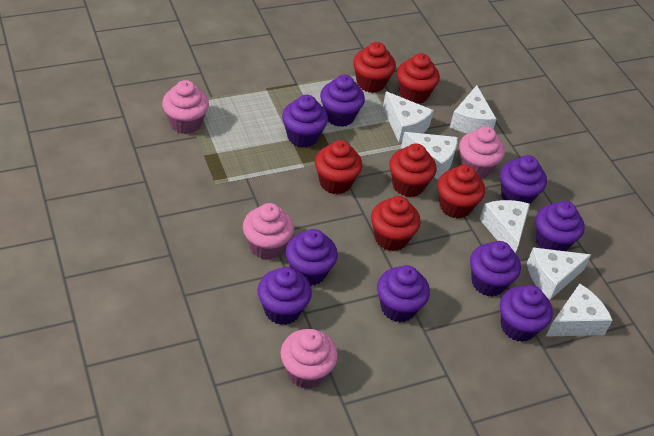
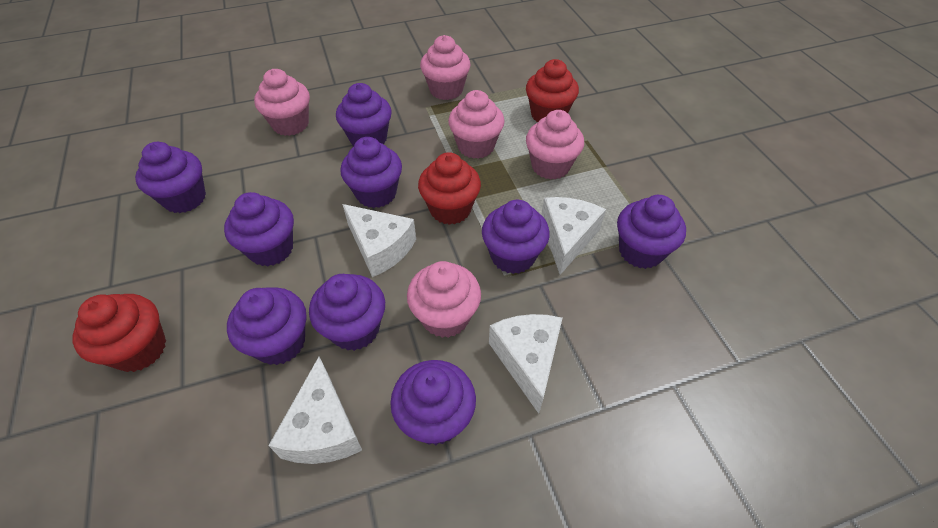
pink cupcake: 4 -> 5
red cupcake: 6 -> 3
white cheese: 6 -> 4

